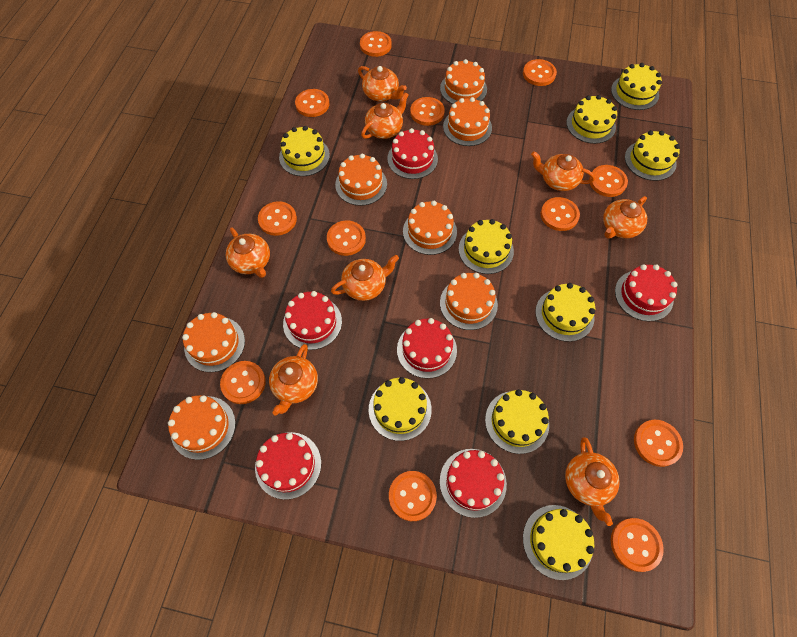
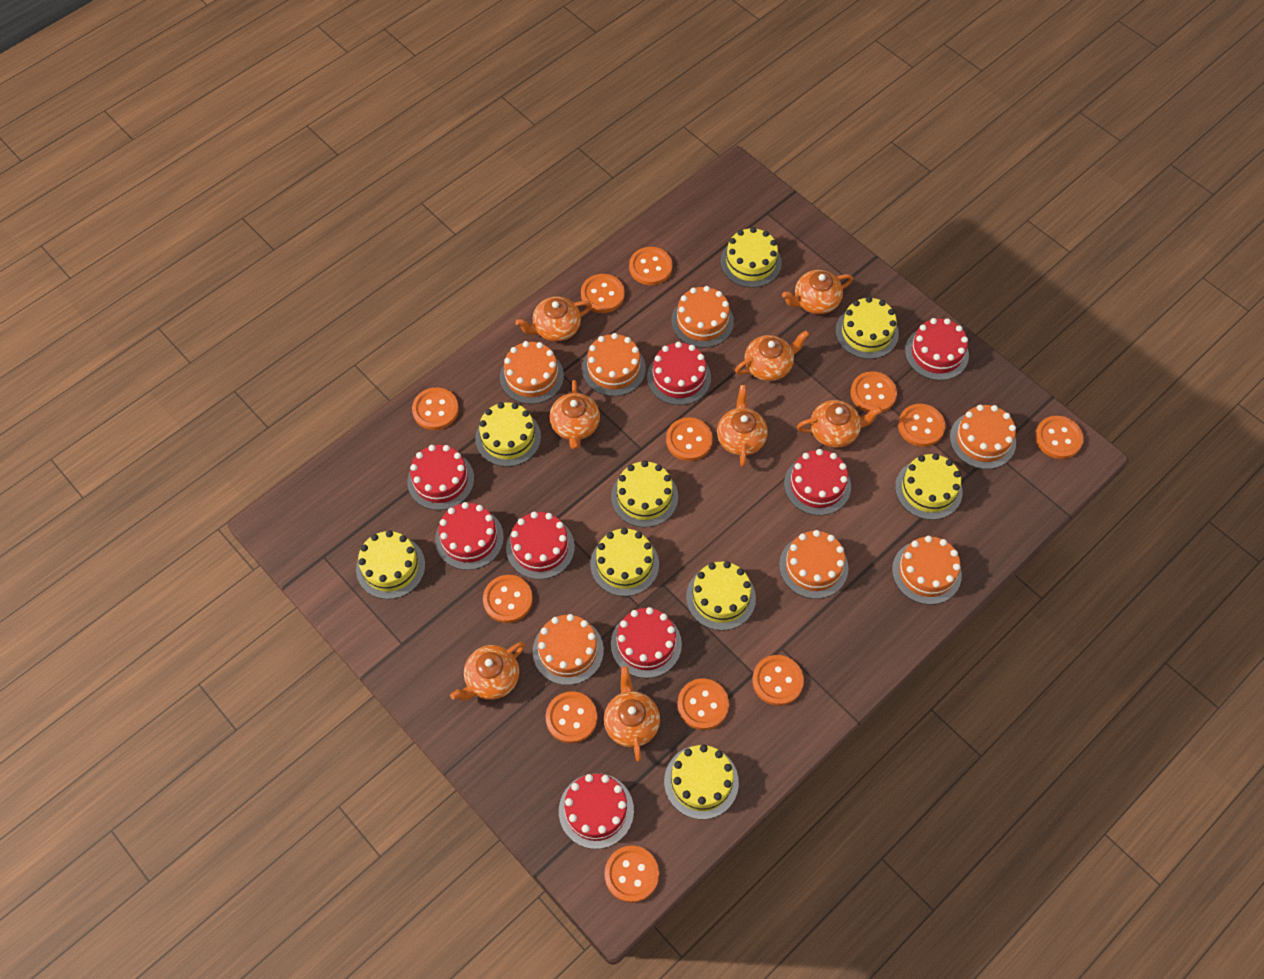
red cake: 6 -> 8

